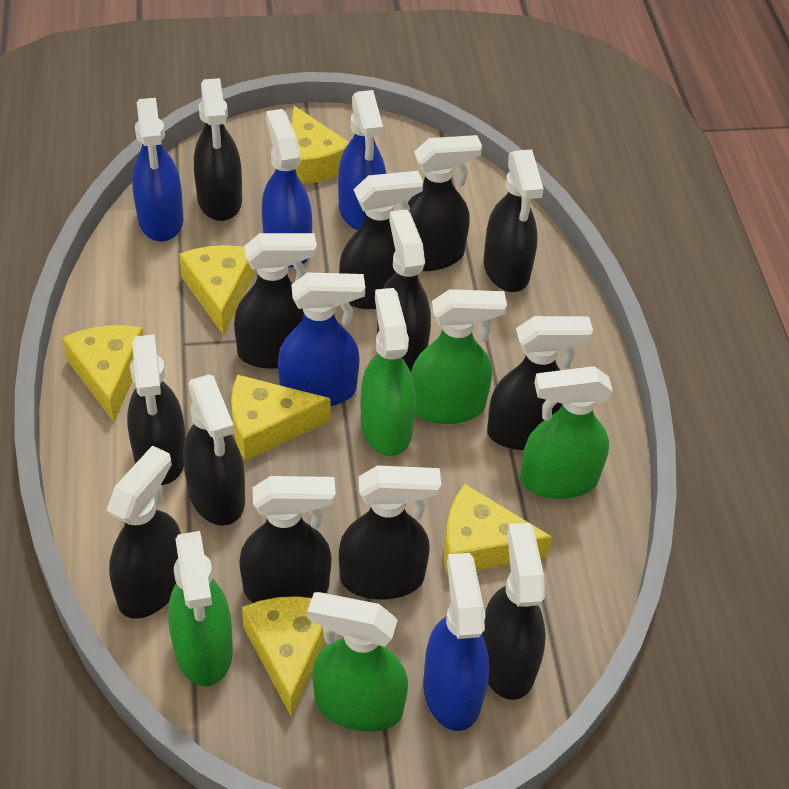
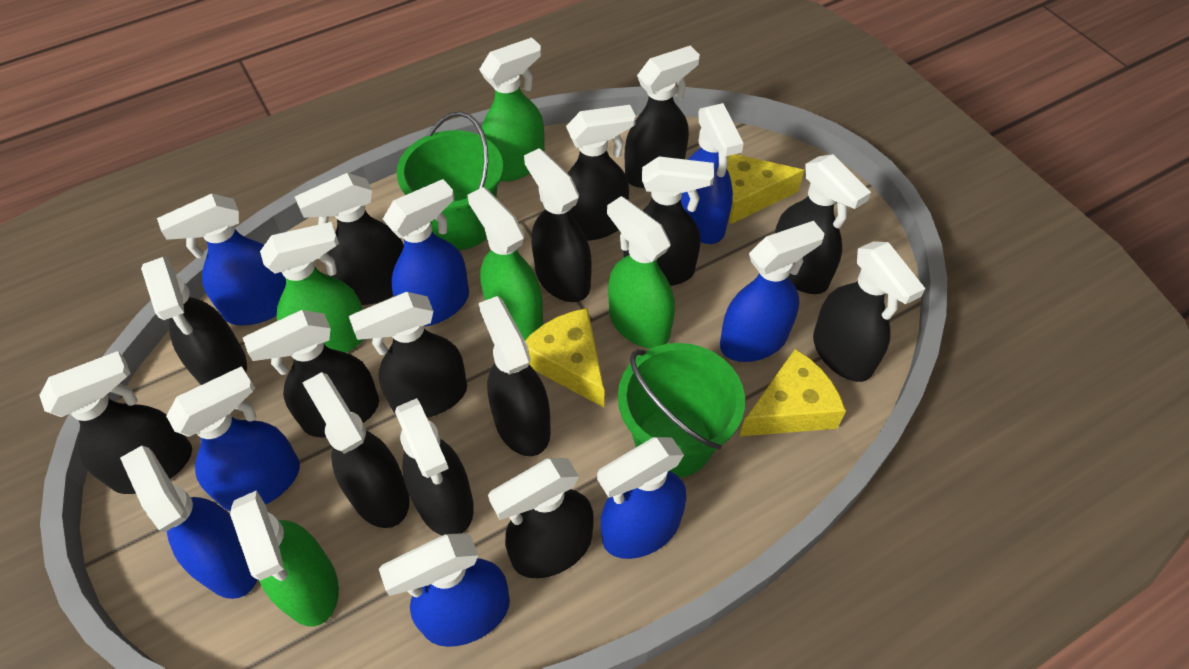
black spray bottle: 13 -> 15
blue spray bottle: 5 -> 8
green bucket: 0 -> 2
yellow cheese: 6 -> 3

